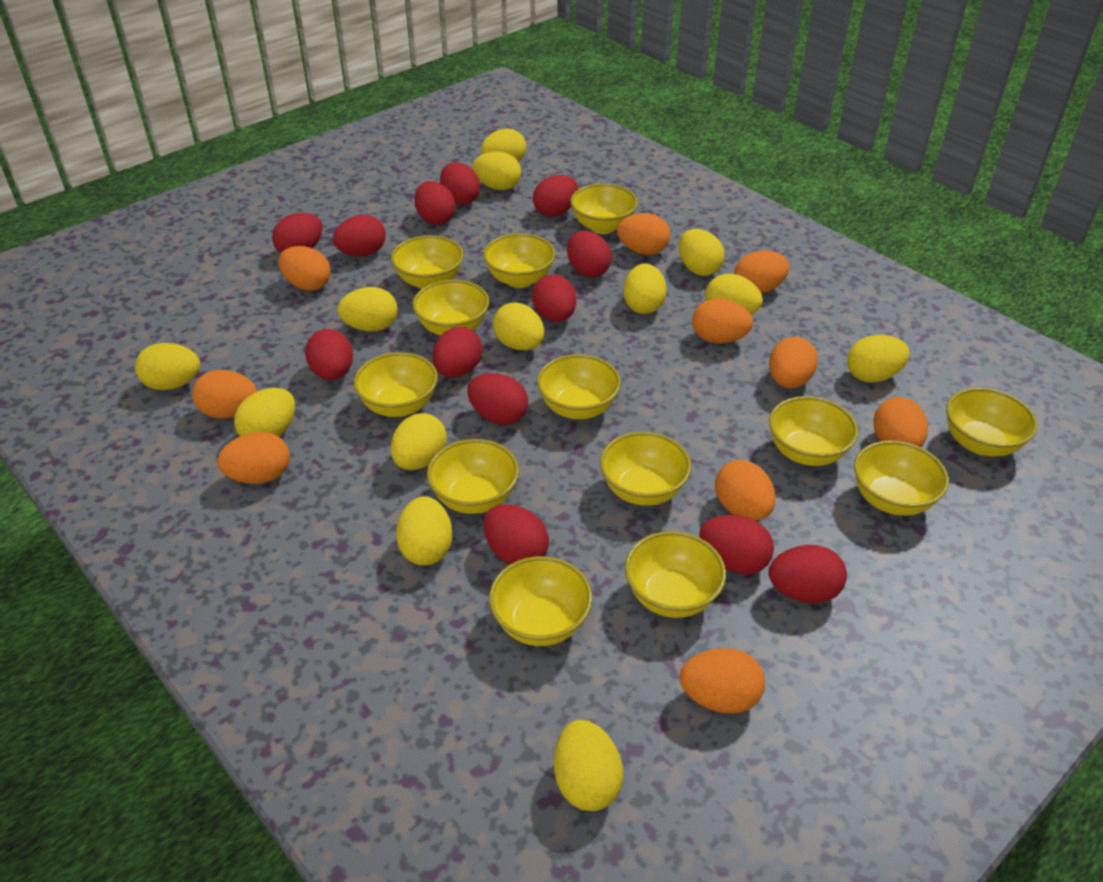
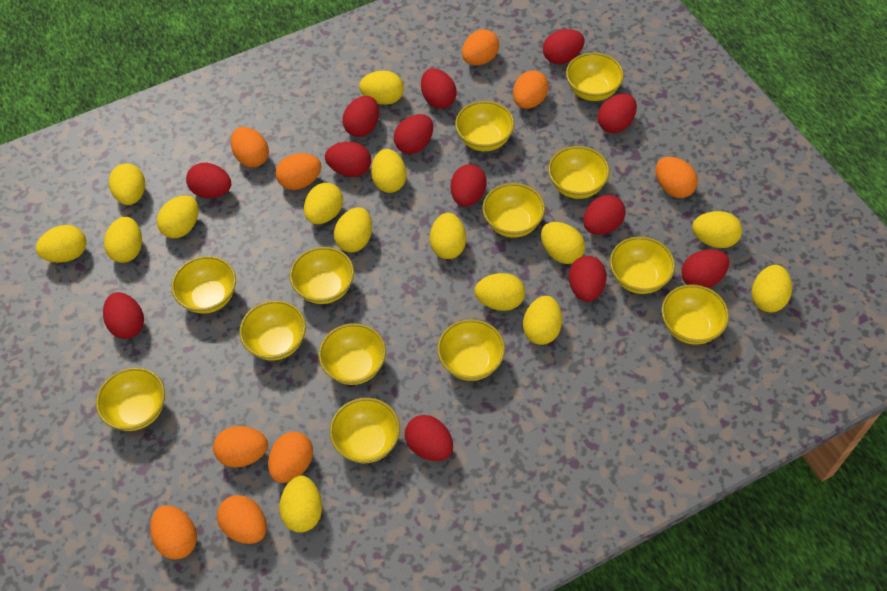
orange egg: 10 -> 9
yellow egg: 13 -> 15

